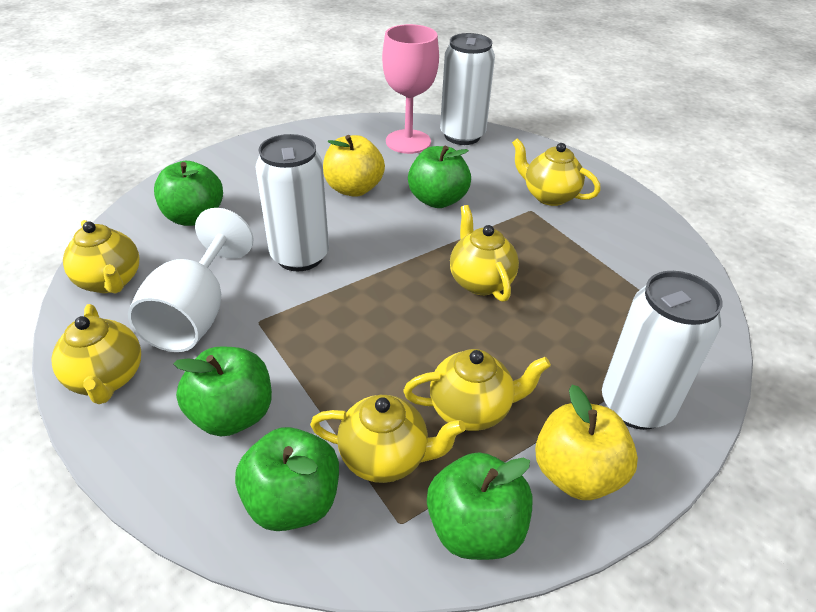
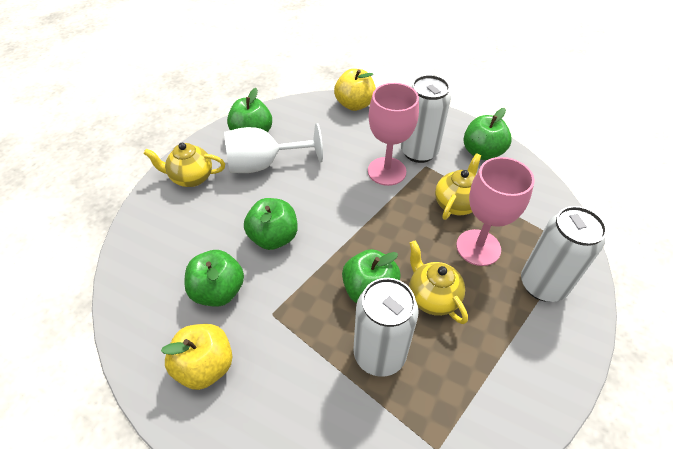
pink goblet: 1 -> 2
yellow teapot: 6 -> 3

